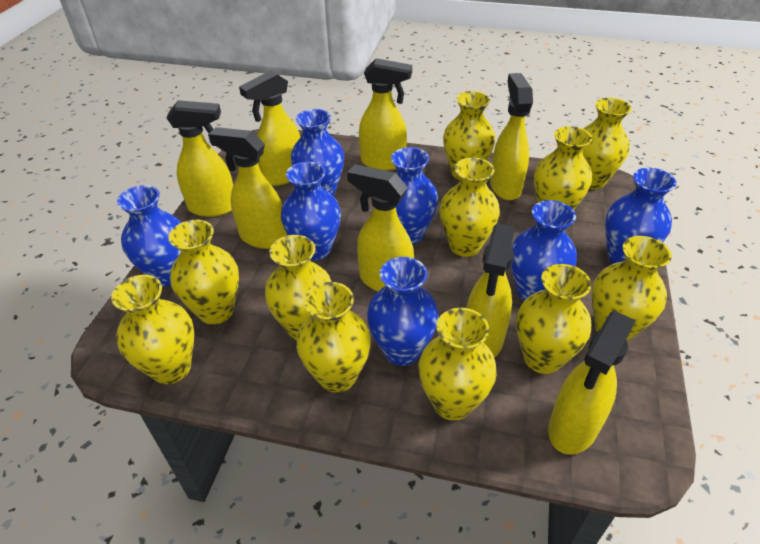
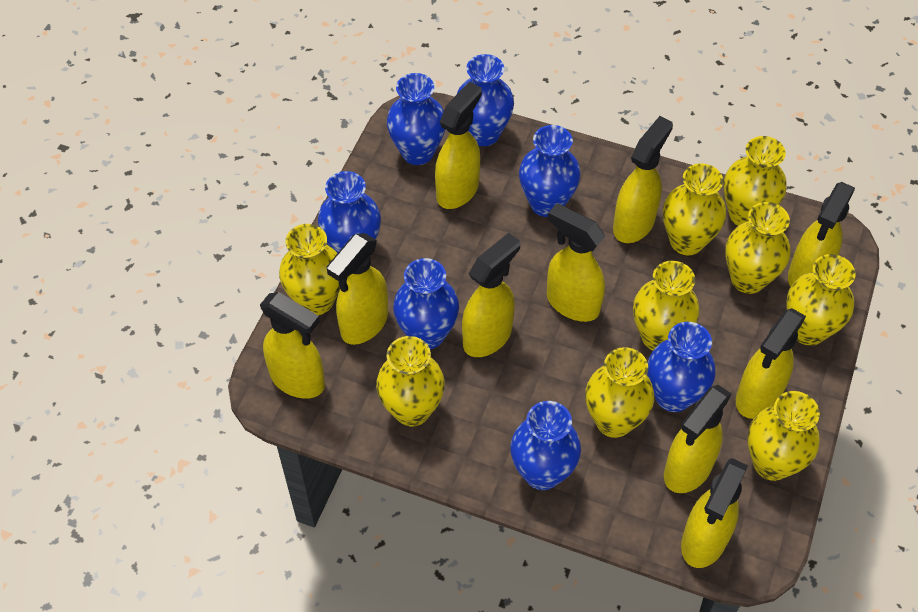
yellow spray bottle: 8 -> 10
yellow vase: 11 -> 9

